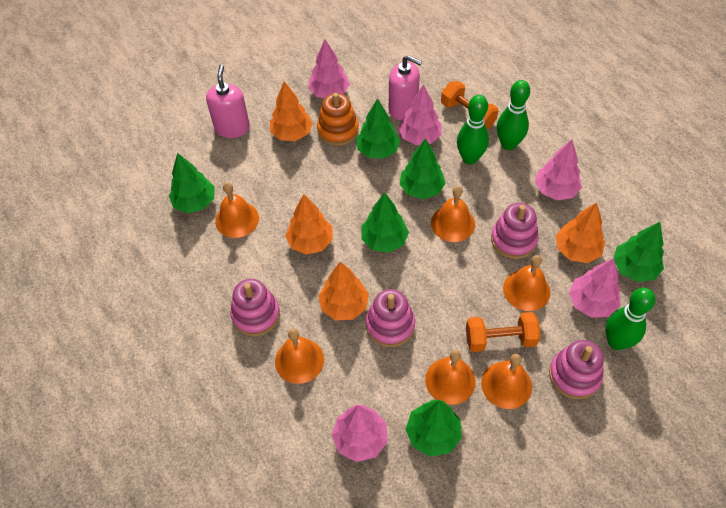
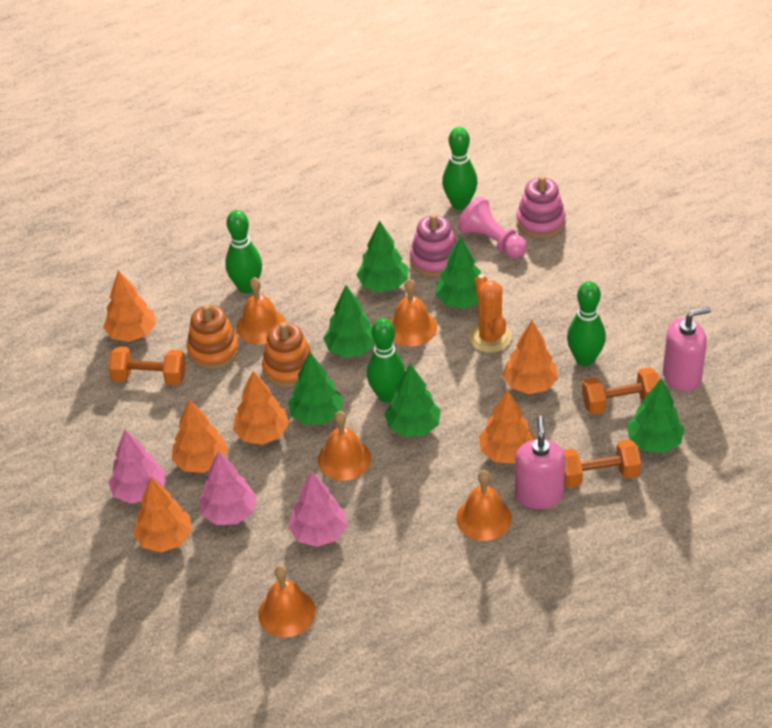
green bowling pin: 3 -> 4
orange bell: 6 -> 5
orange cactus: 0 -> 1
orange dumbbell: 2 -> 3
orange stacking toy: 1 -> 2
orange tree: 4 -> 6
pink pawn: 0 -> 1
pink stacking toy: 4 -> 2
pink tree: 5 -> 3

